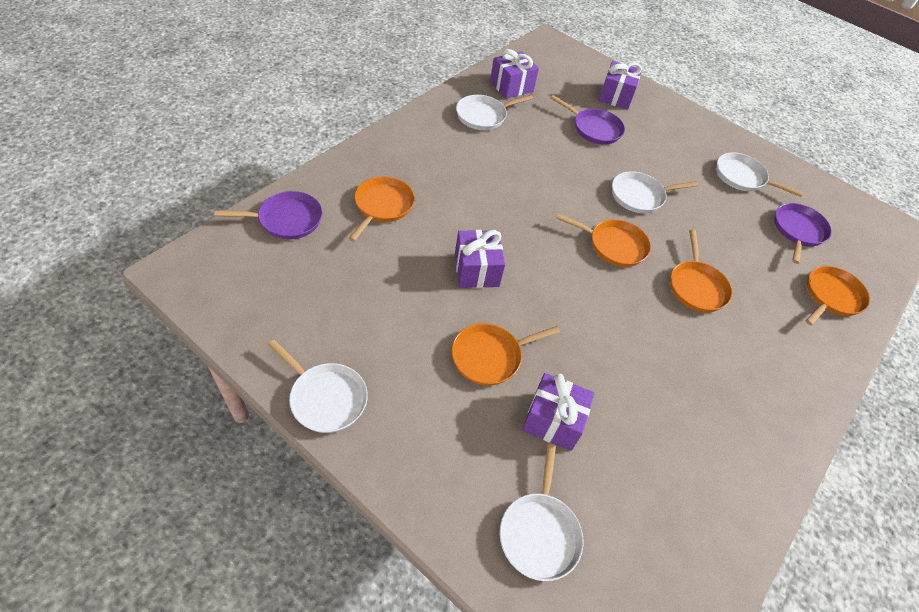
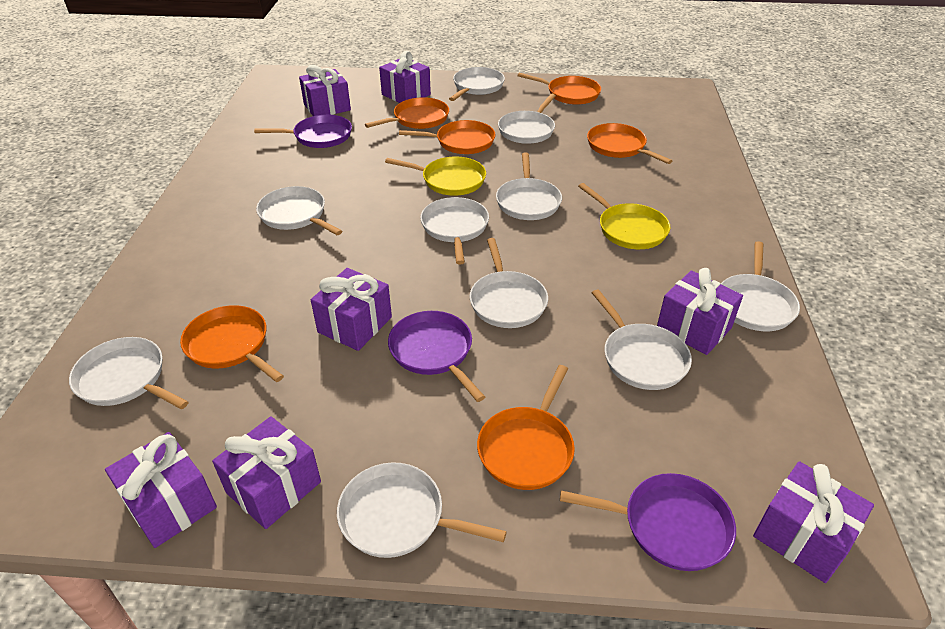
orange pan: 5 -> 6
purple gift: 4 -> 7
white pan: 5 -> 10
yellow pan: 0 -> 2

